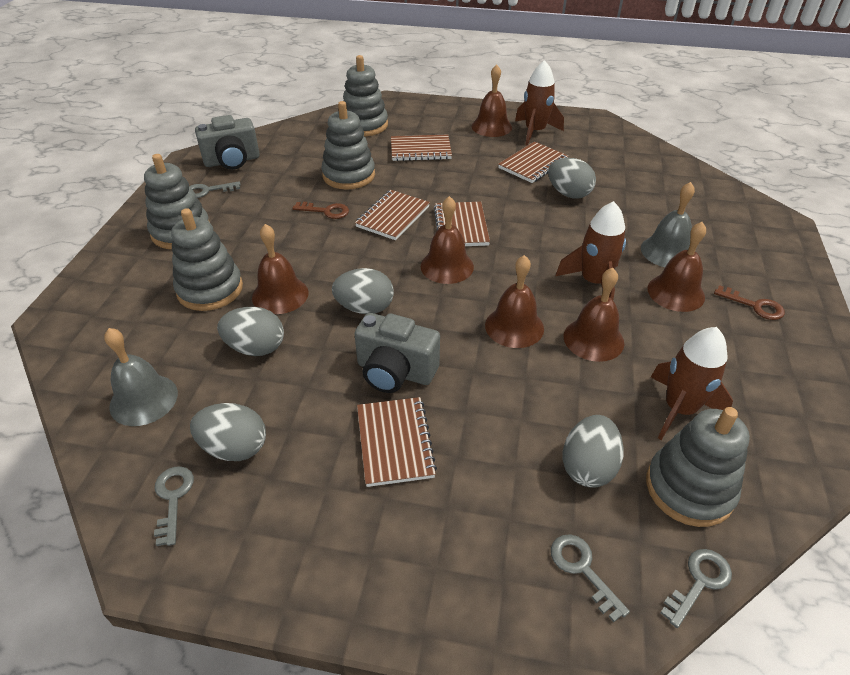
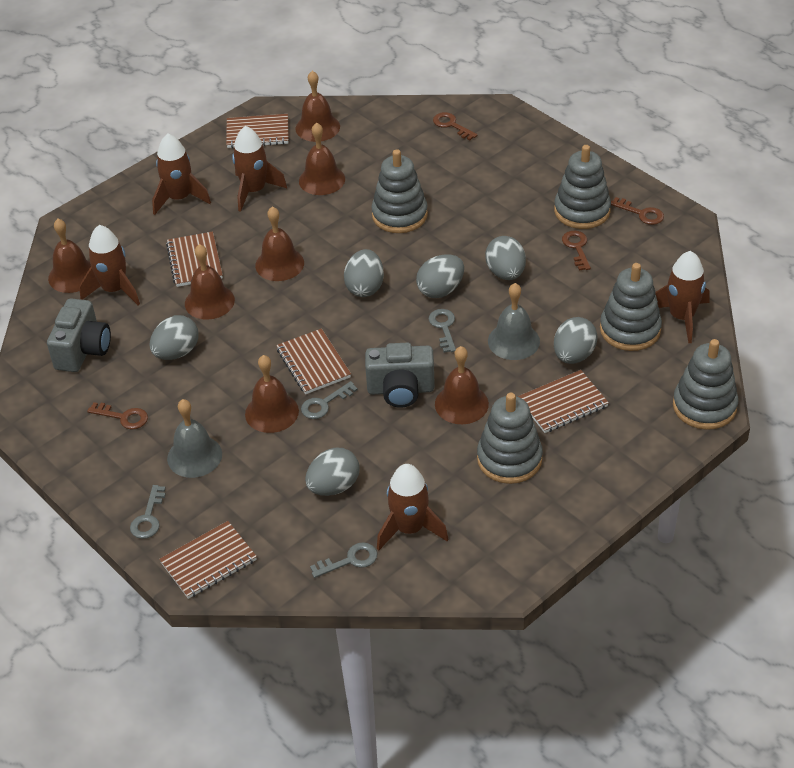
brown bell: 6 -> 7
brown key: 2 -> 4
brown rocket: 3 -> 5
grey egg: 5 -> 6

